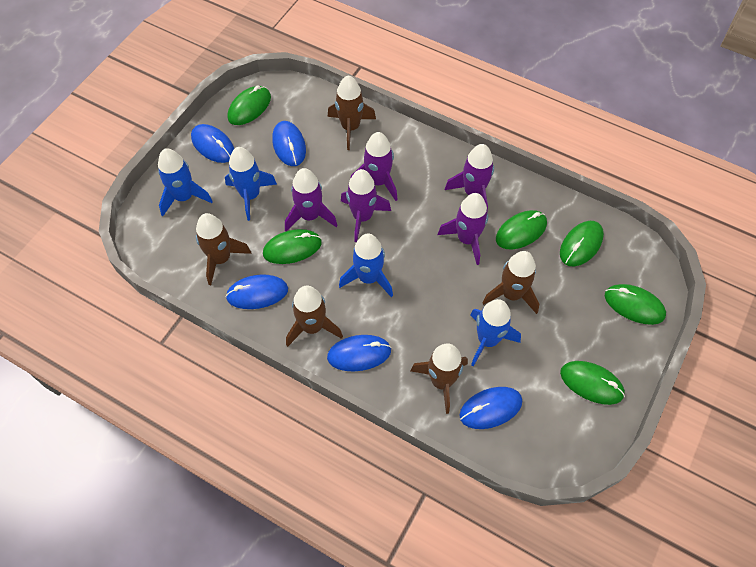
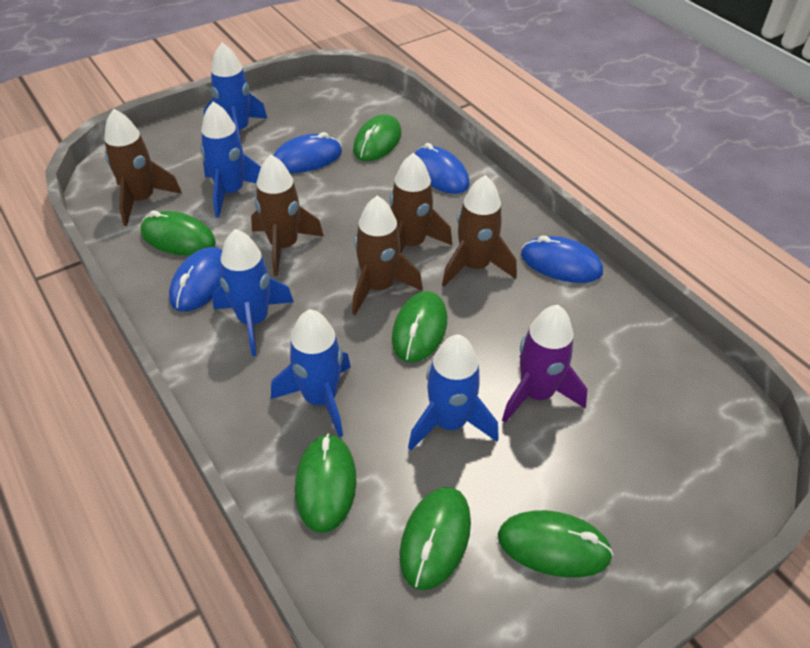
blue mouse: 5 -> 4
blue rocket: 4 -> 5
purple rocket: 5 -> 1

